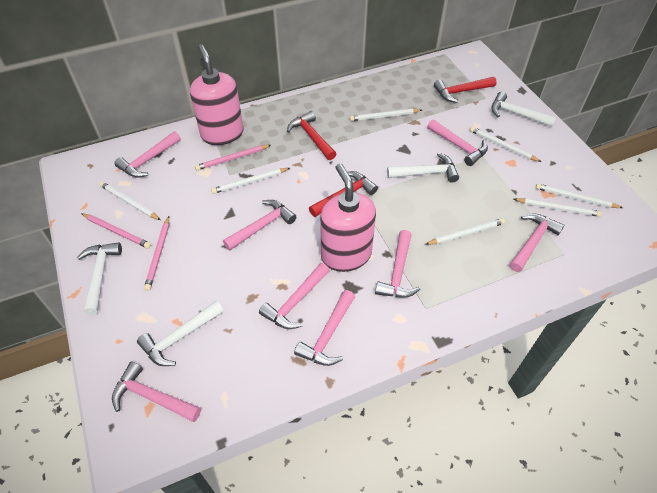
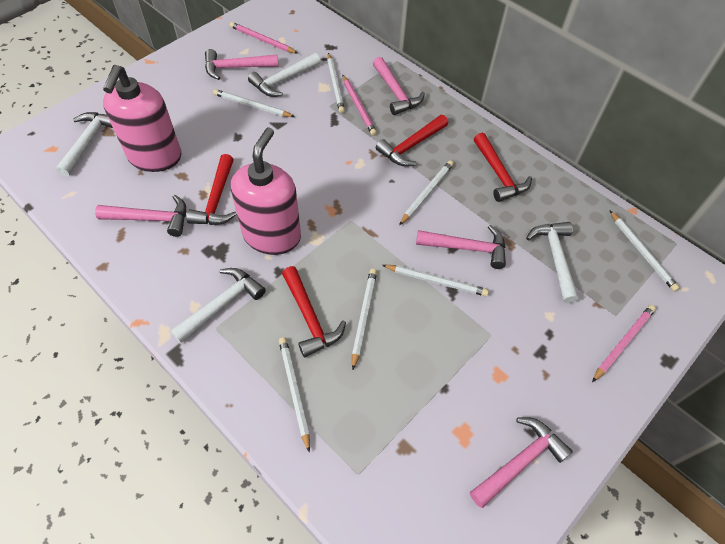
pink hammer: 8 -> 5
red hammer: 3 -> 4

